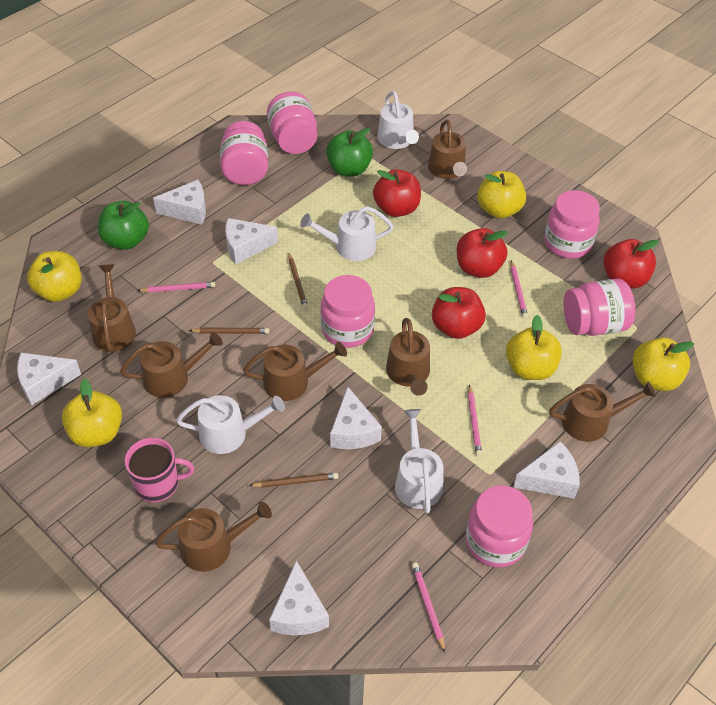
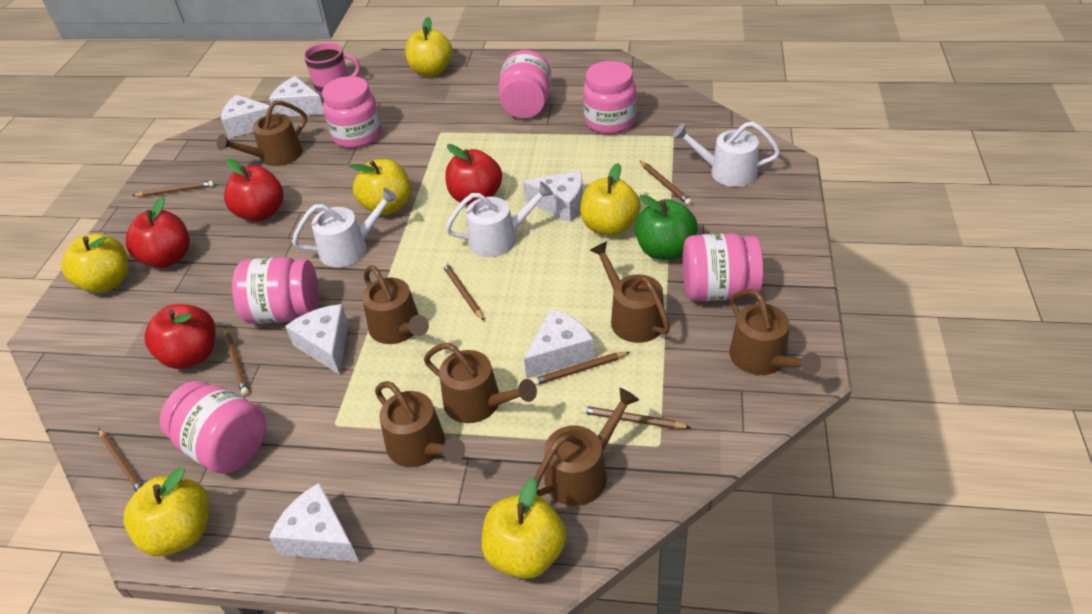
brown pencil: 3 -> 7
green apple: 2 -> 1
pink pencil: 4 -> 0
white watering can: 4 -> 3
yellow apple: 5 -> 6

